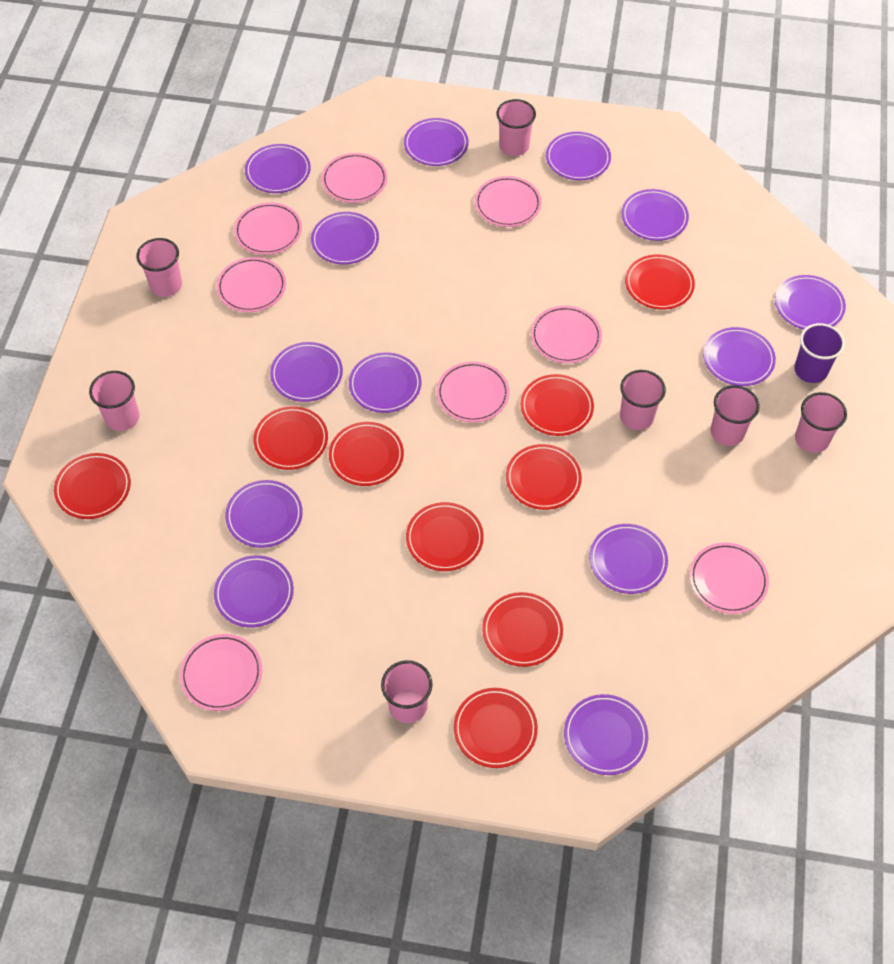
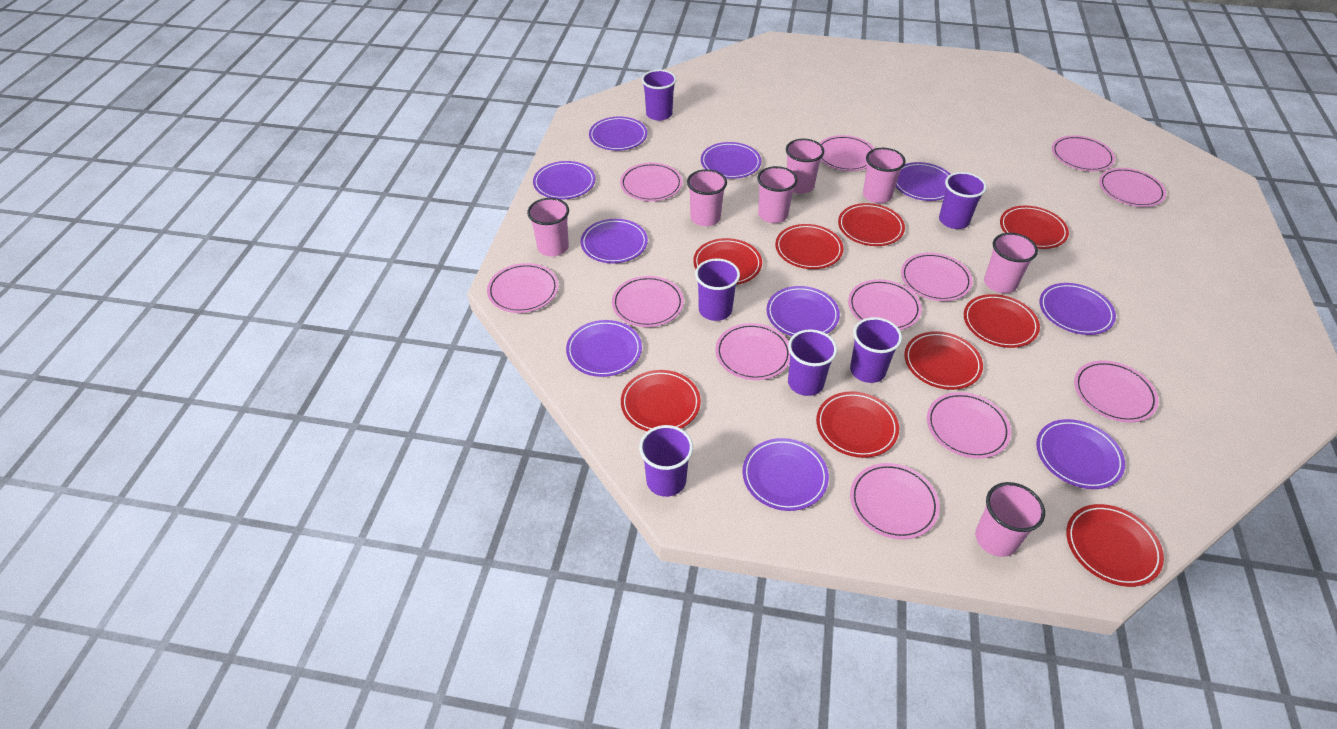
pink plate: 8 -> 12
purple cup: 1 -> 6
purple plate: 13 -> 10

